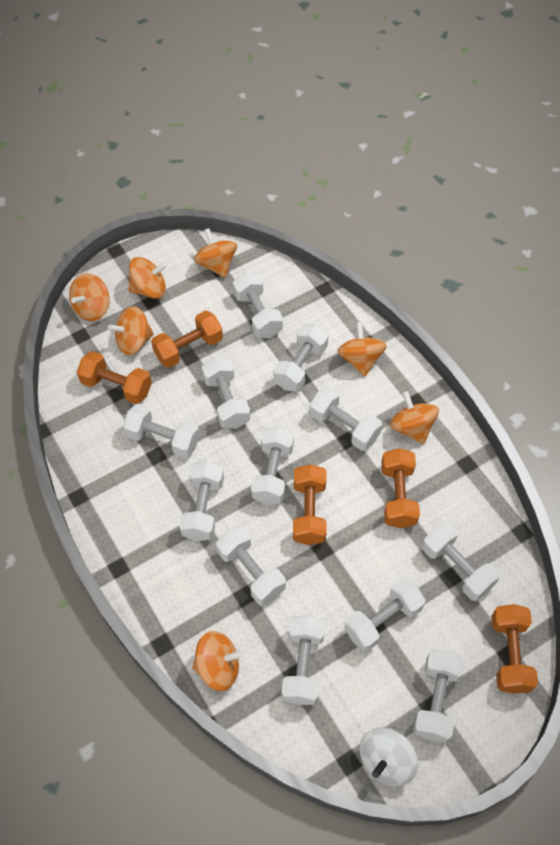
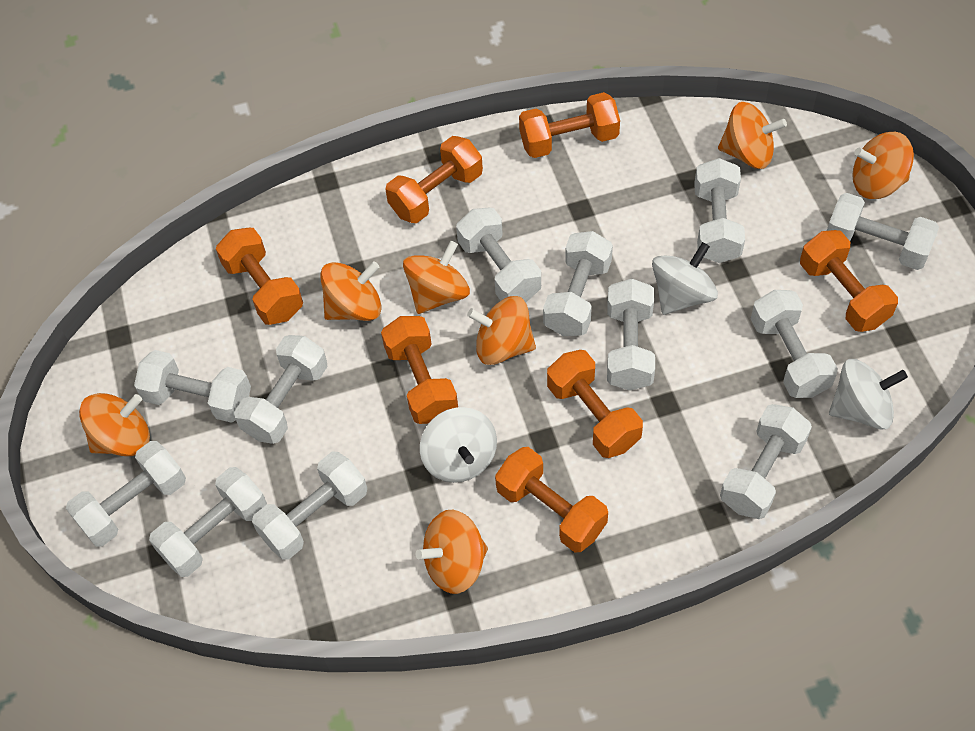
orange dumbbell: 5 -> 7
white spinning top: 1 -> 3

